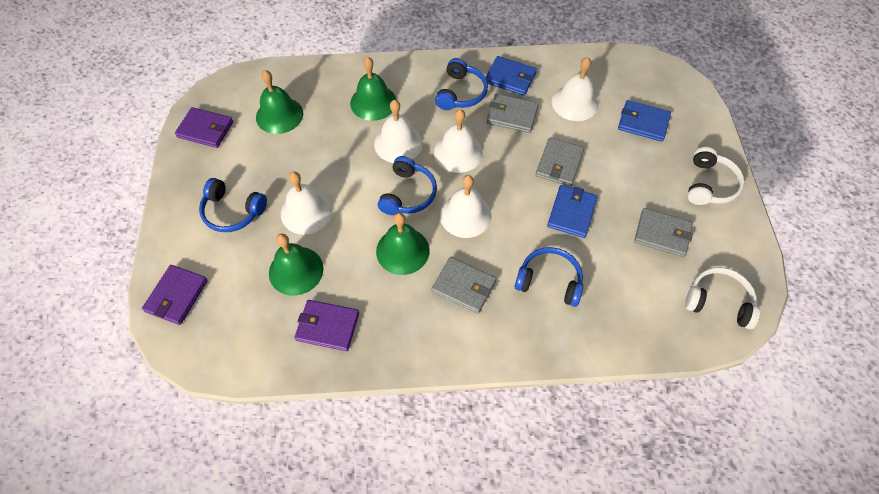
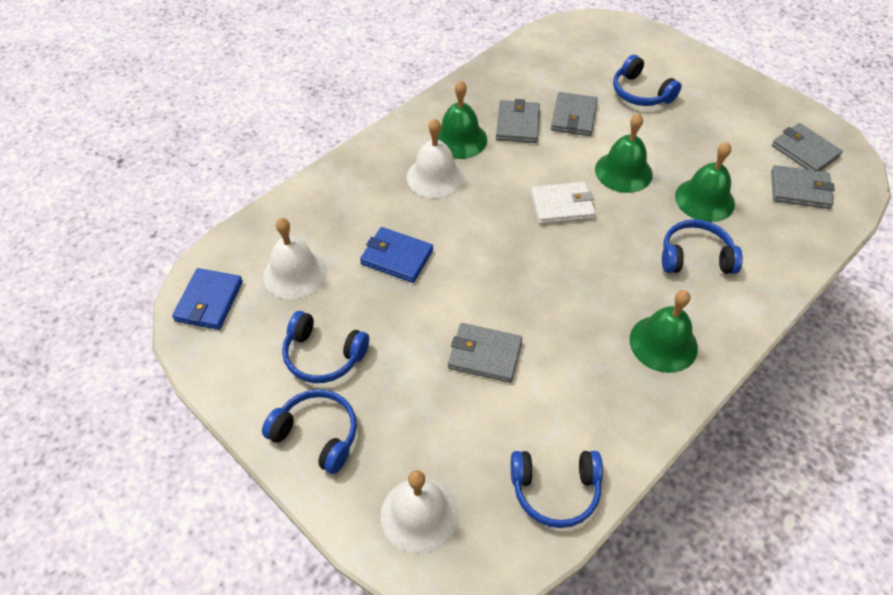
blue headphones: 4 -> 5
blue wallet: 3 -> 2
grey wallet: 4 -> 5
purple wallet: 3 -> 0
white bell: 5 -> 3
white headphones: 2 -> 0
white wallet: 0 -> 1

